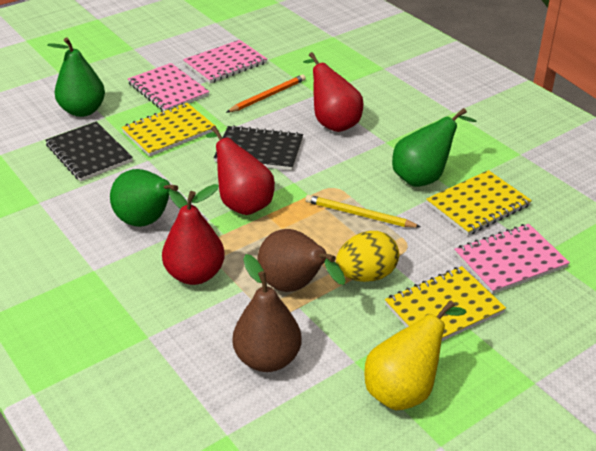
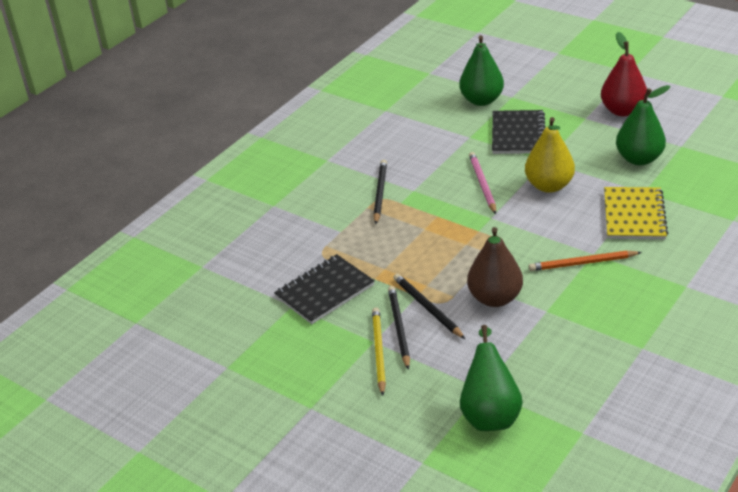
black pencil: 0 -> 3
brown pear: 2 -> 1
pink notebook: 3 -> 0
pink pencil: 0 -> 1
red pear: 3 -> 1
yellow egg: 1 -> 0
yellow notebook: 3 -> 1

